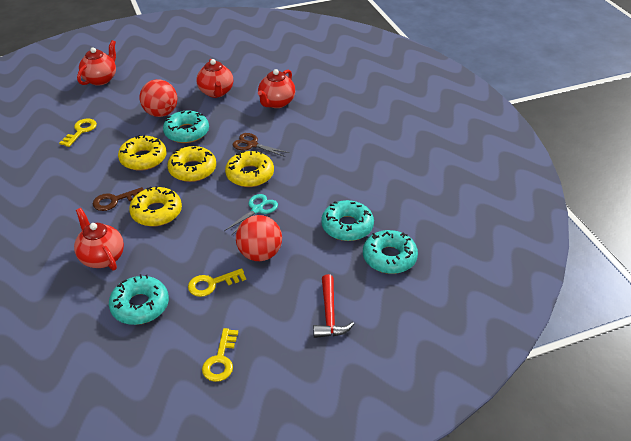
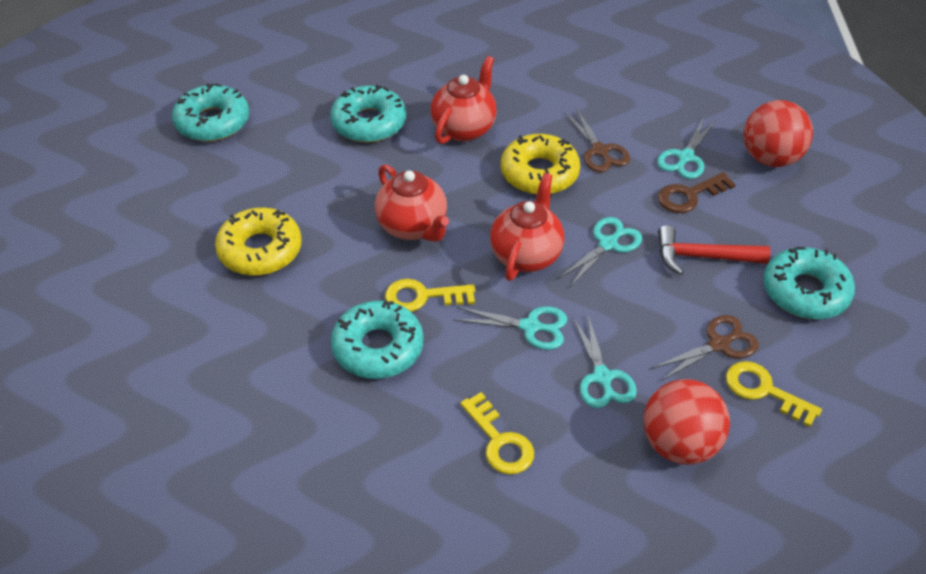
brown scissors: 1 -> 2
red teapot: 4 -> 3
turquoise scissors: 1 -> 4
yellow donut: 4 -> 2

